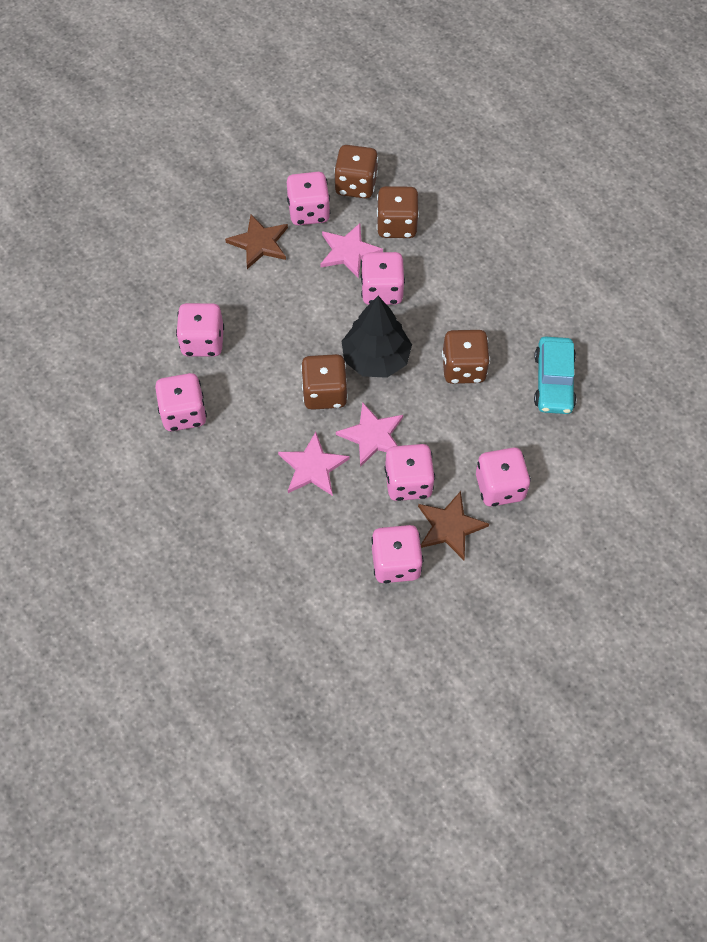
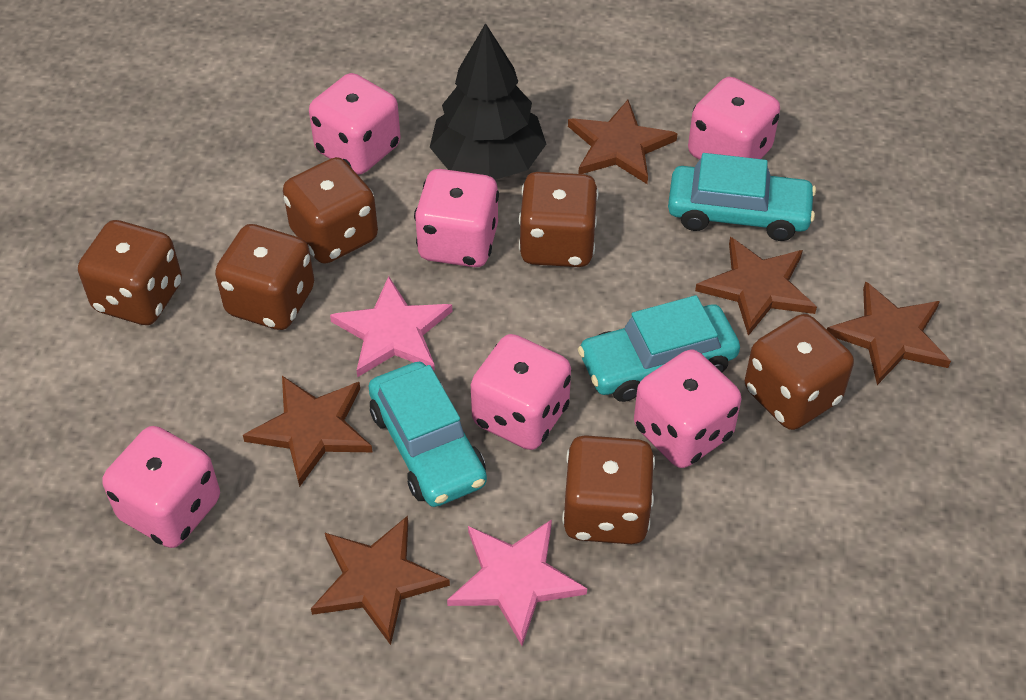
brown dice: 4 -> 6
brown star: 2 -> 5
pink dice: 7 -> 6
pink star: 3 -> 2
turquoise car: 1 -> 3

